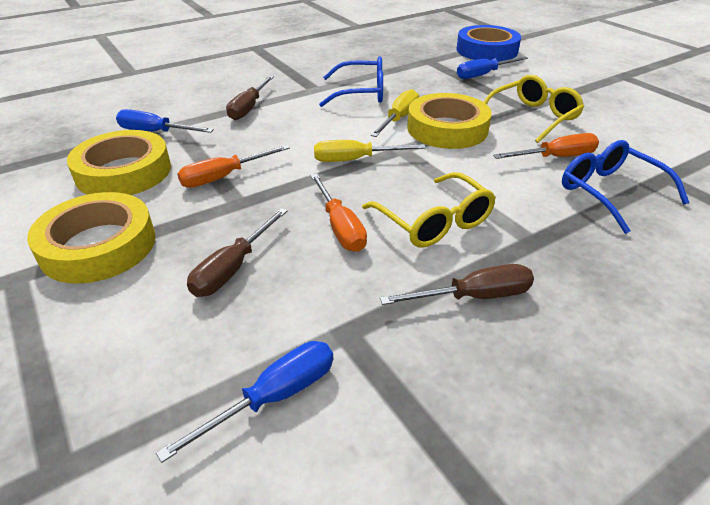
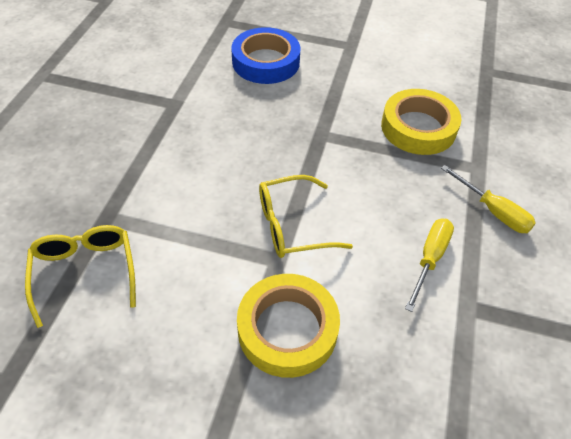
blue glasses: 2 -> 0
blue screwdriver: 3 -> 0
brown screwdriver: 3 -> 0
orange screwdriver: 3 -> 0
yellow tape: 3 -> 2

